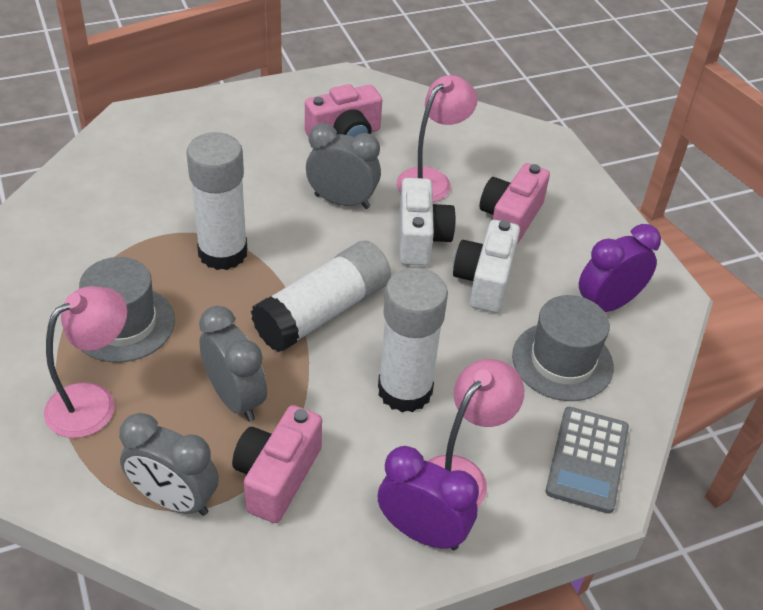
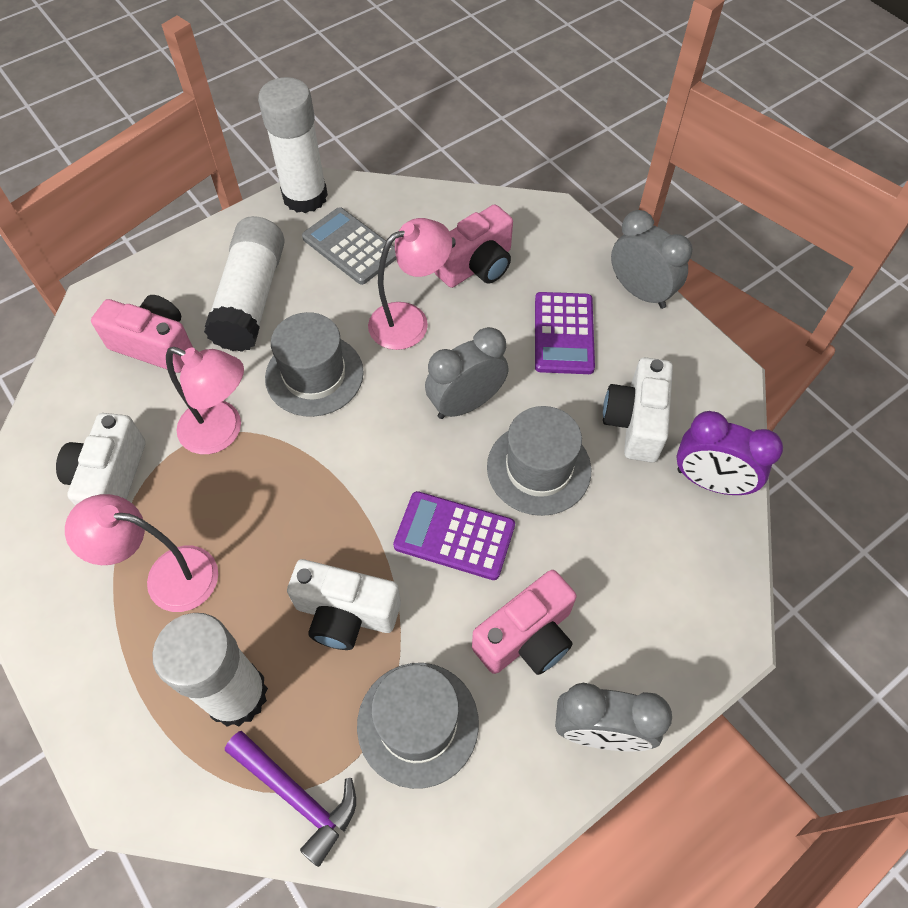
grey hat: 2 -> 3
purple calculator: 0 -> 2
purple clock: 2 -> 1
purple hammer: 0 -> 1
white camera: 2 -> 3

